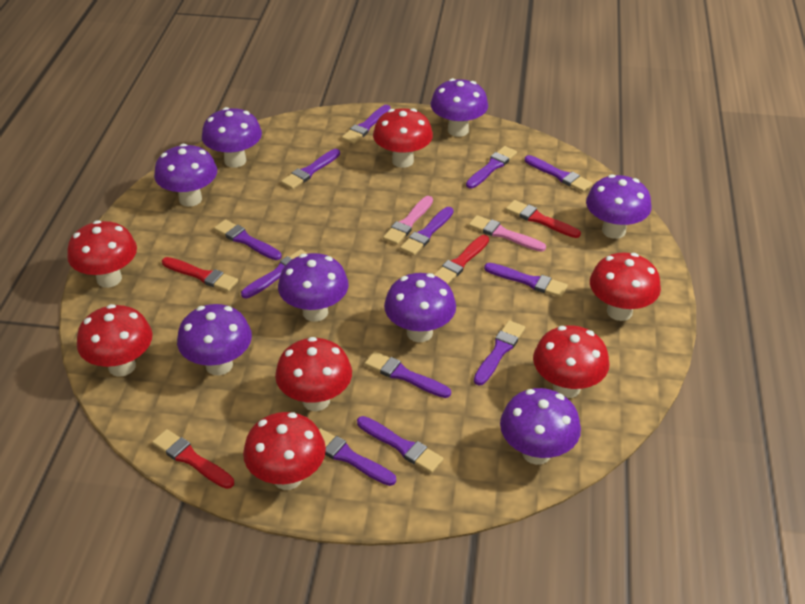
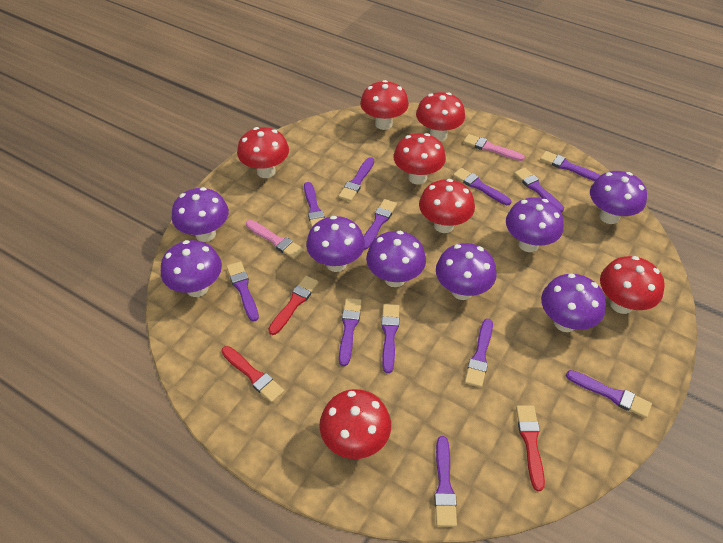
red brush: 4 -> 3

